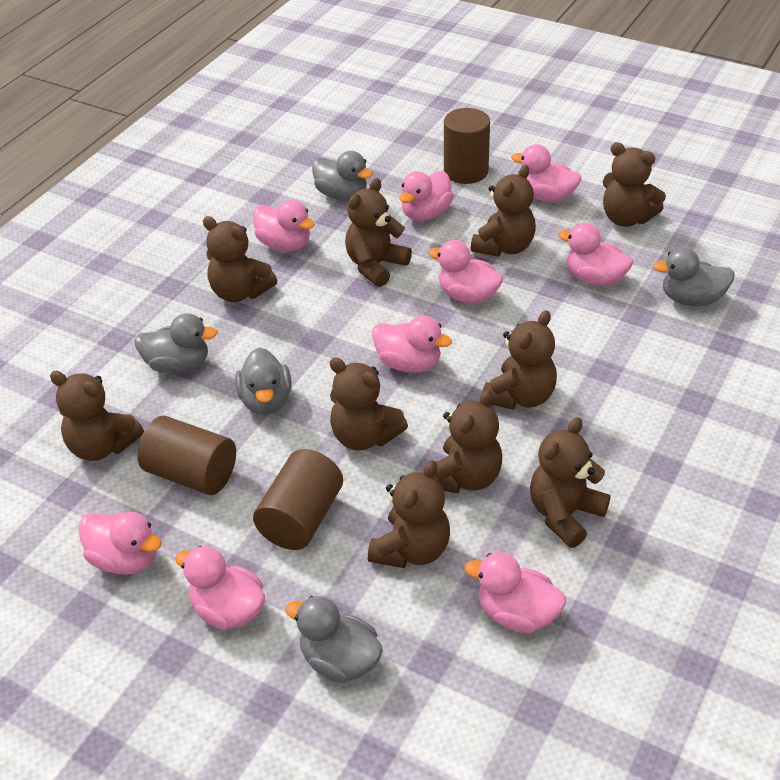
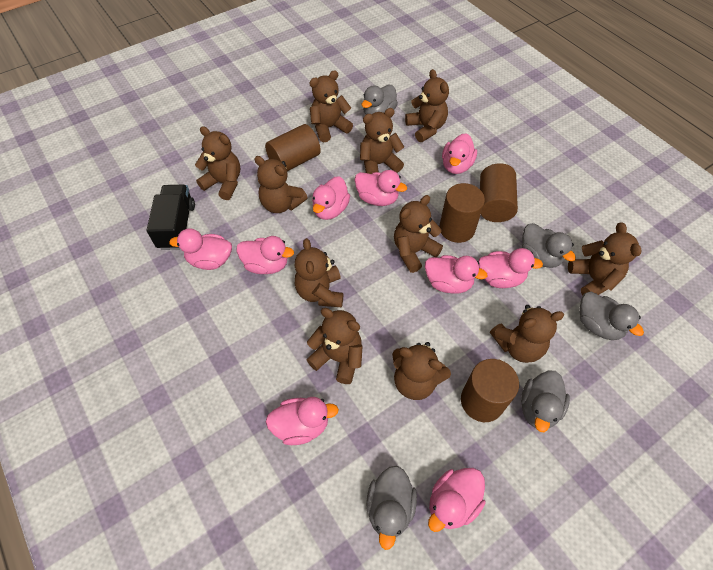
black truck: 0 -> 1
brown cylinder: 3 -> 4
brown teddy bear: 10 -> 11

